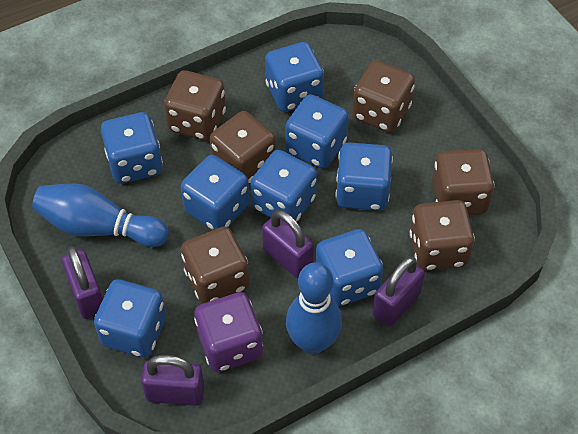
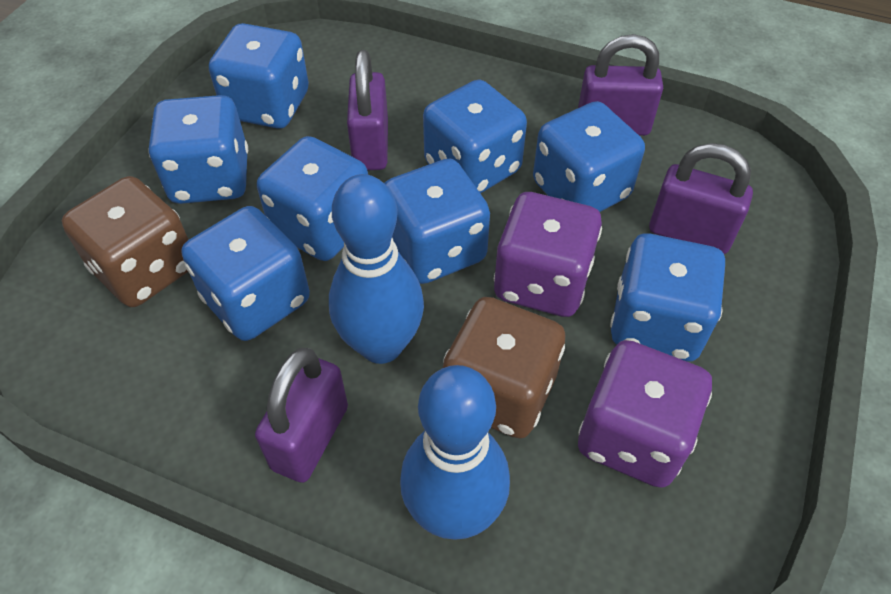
brown dice: 6 -> 2
purple dice: 1 -> 2

